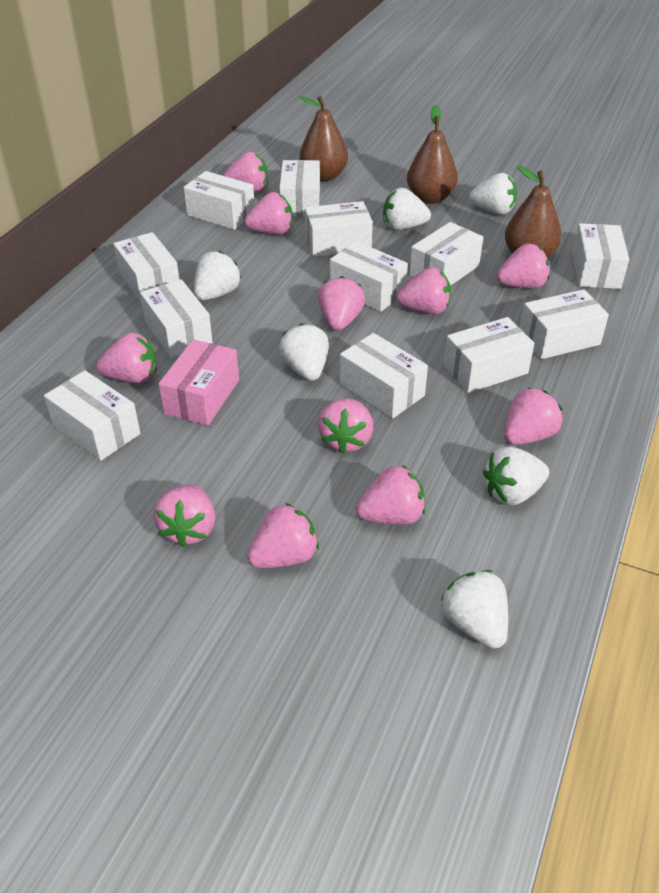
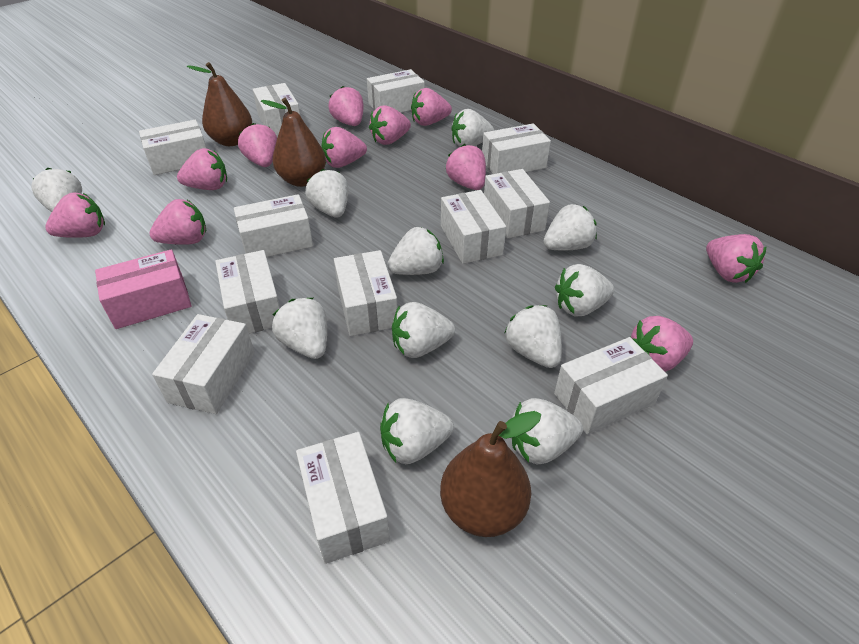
white strawberry: 6 -> 11

